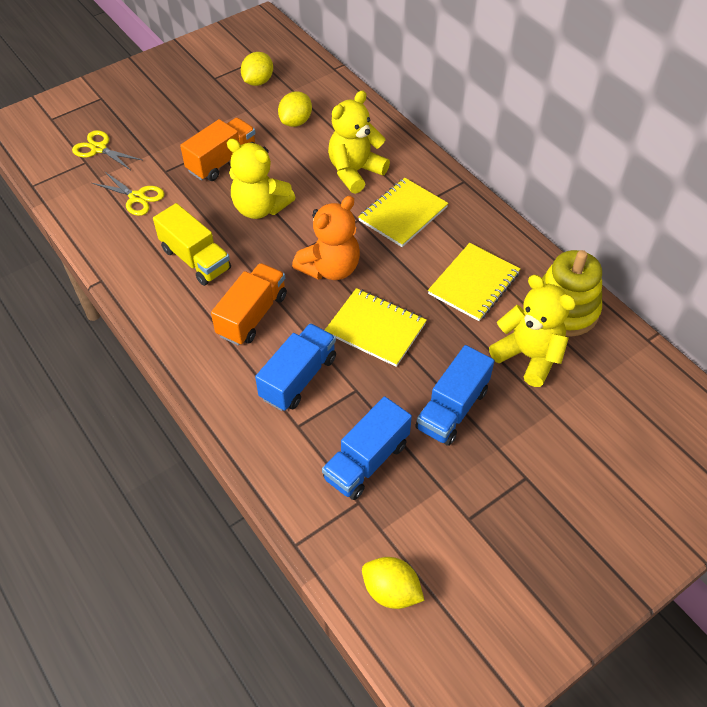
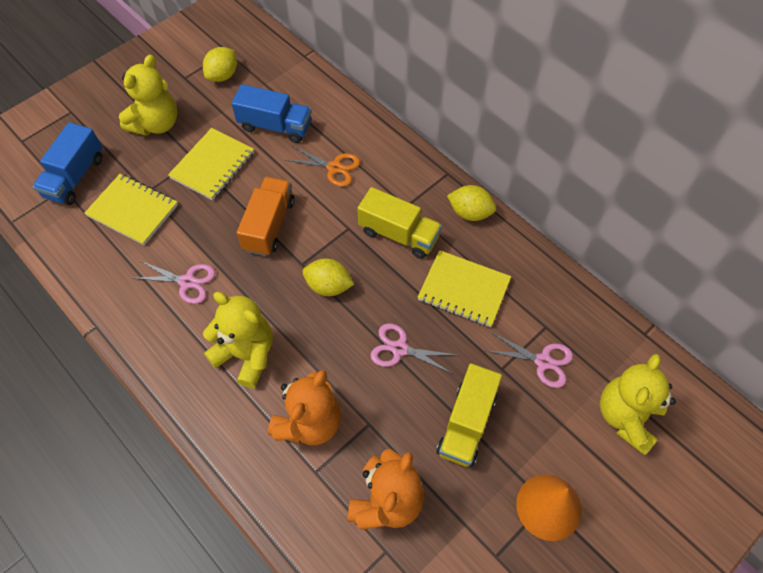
blue truck: 3 -> 2
orange cone: 0 -> 1
orange scissors: 0 -> 1
orange teddy bear: 1 -> 2
orange truck: 2 -> 1
pink scissors: 0 -> 3
yellow scissors: 2 -> 0
yellow stacking toy: 1 -> 0
yellow truck: 1 -> 2

